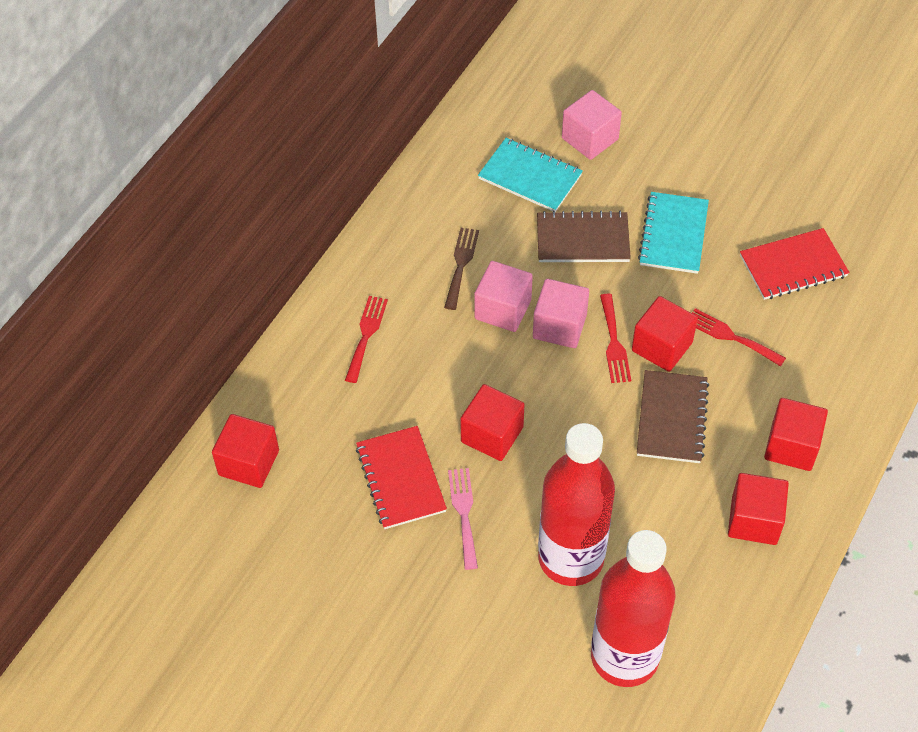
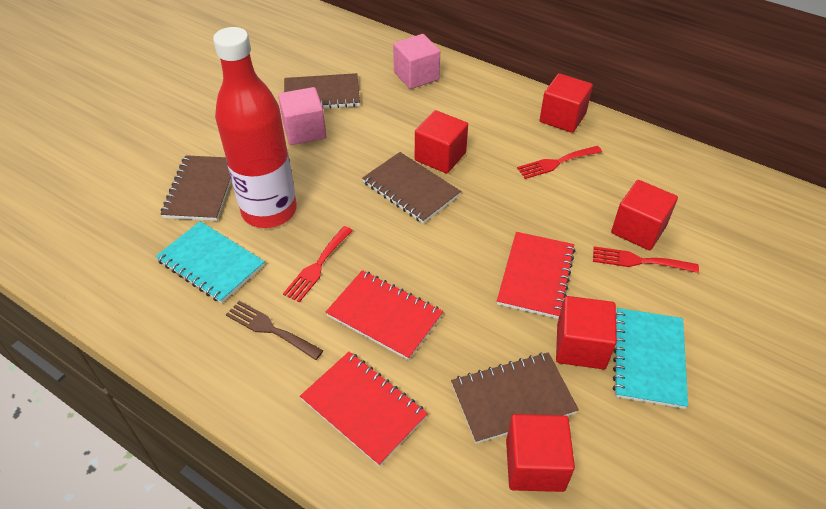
brown notebook: 2 -> 4
pink cube: 3 -> 2
pink fork: 1 -> 0
red bottle: 2 -> 1
red notebook: 2 -> 3

